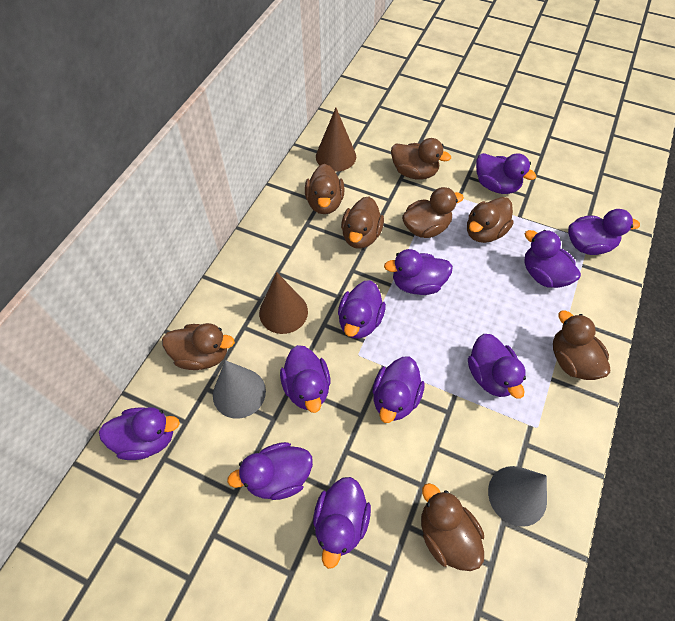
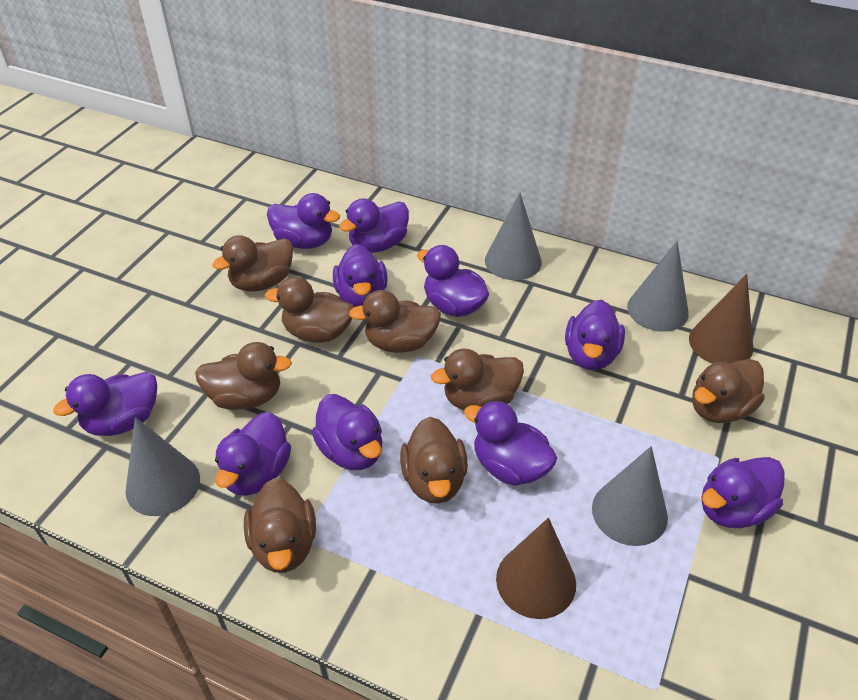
grey cone: 2 -> 4
purple duck: 11 -> 10

